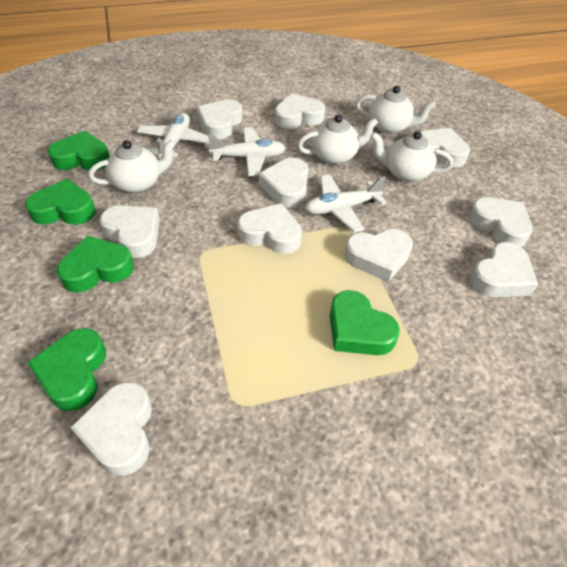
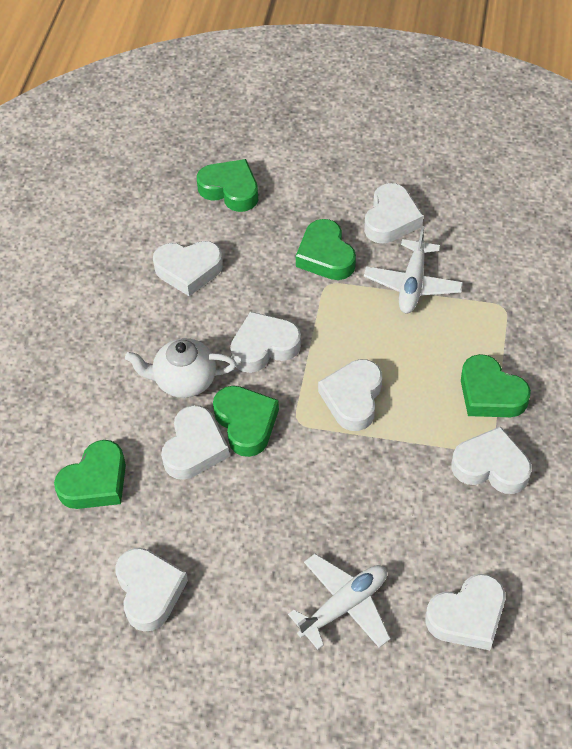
white heart: 10 -> 8
white plane: 3 -> 2
white teapot: 4 -> 1

